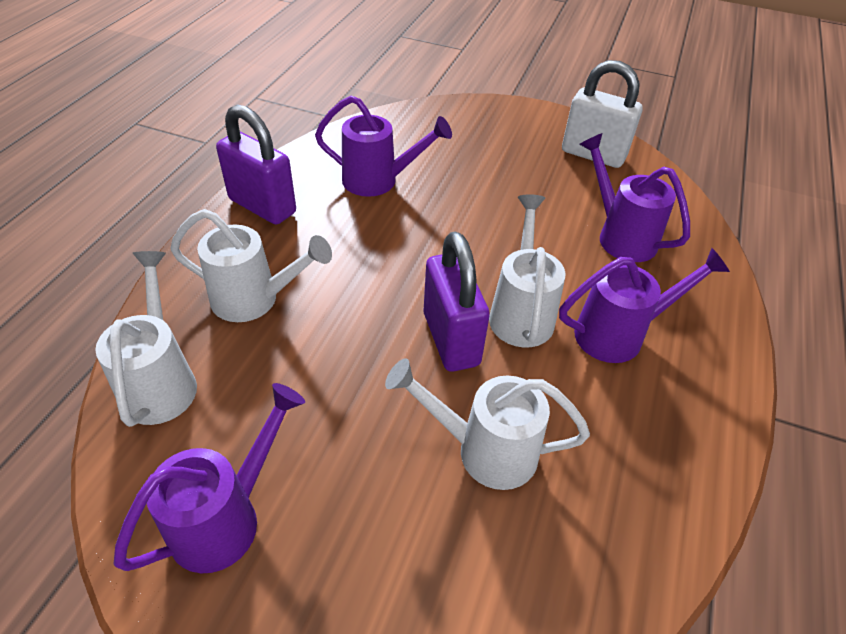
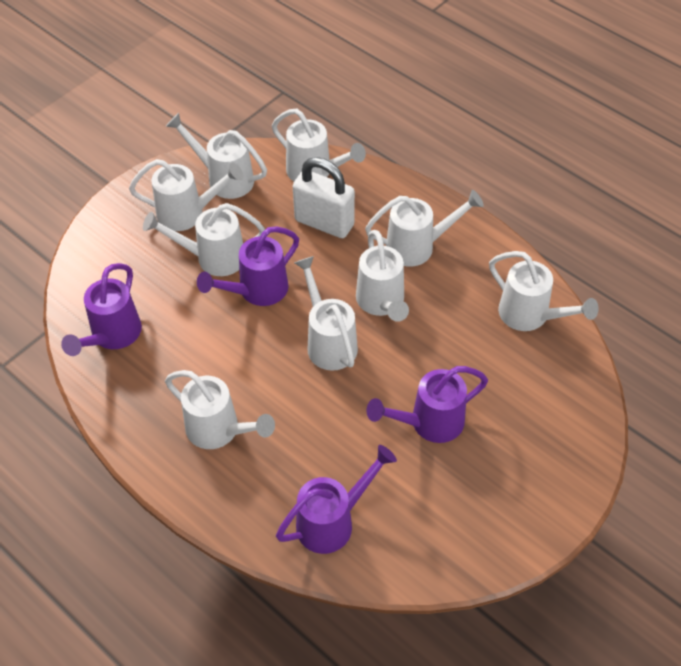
purple padlock: 2 -> 0
white watering can: 4 -> 9

